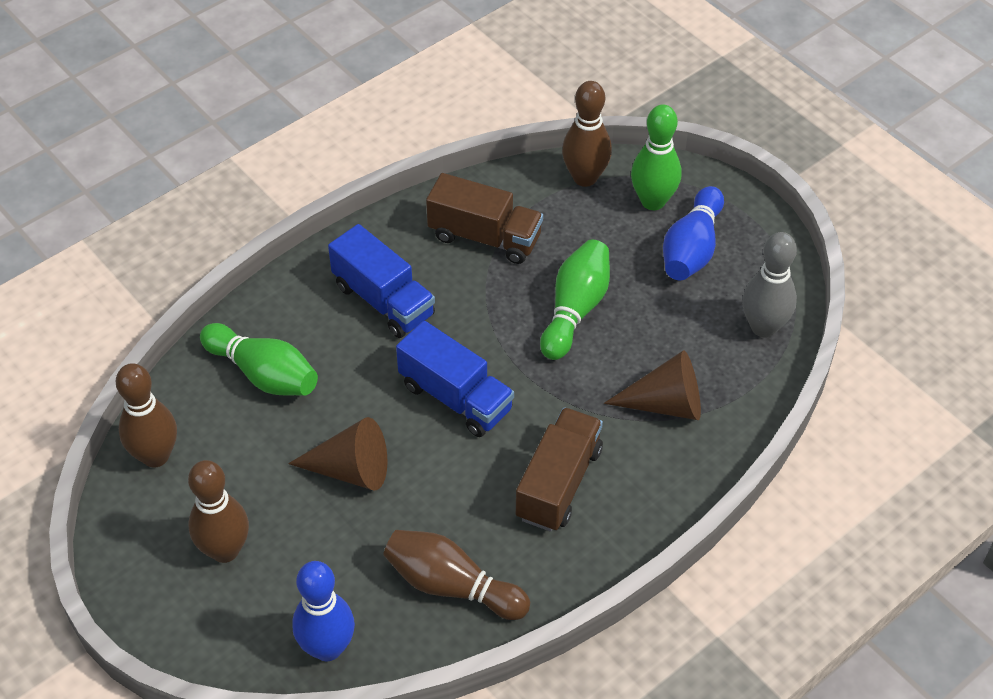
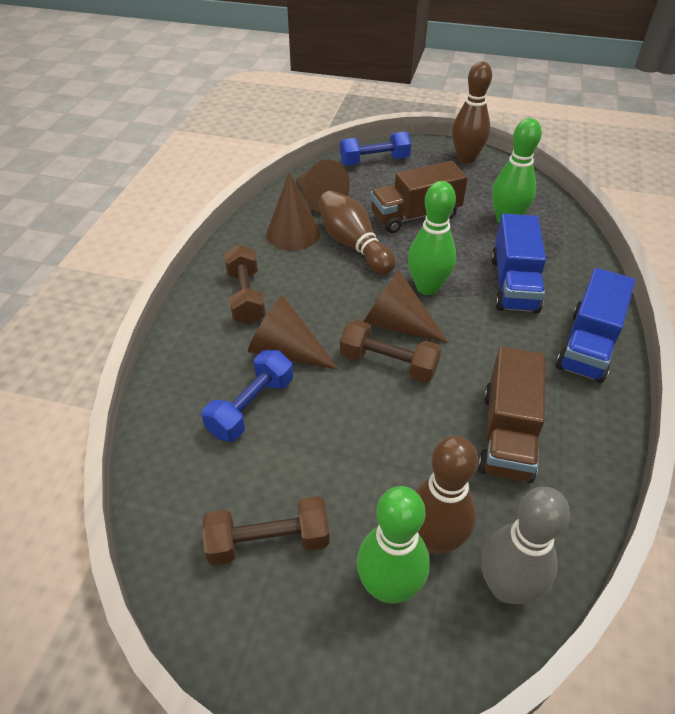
blue bowling pin: 2 -> 0
blue dumbbell: 0 -> 2
brown bowling pin: 4 -> 3
brown cone: 2 -> 4
brown dumbbell: 0 -> 3

